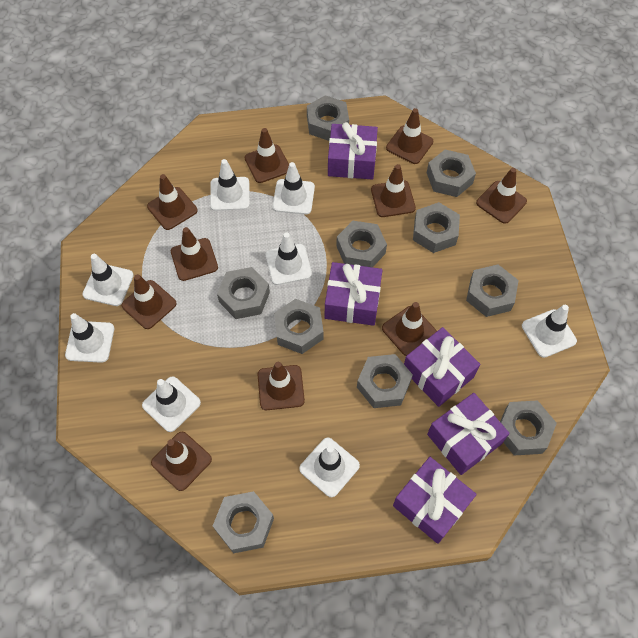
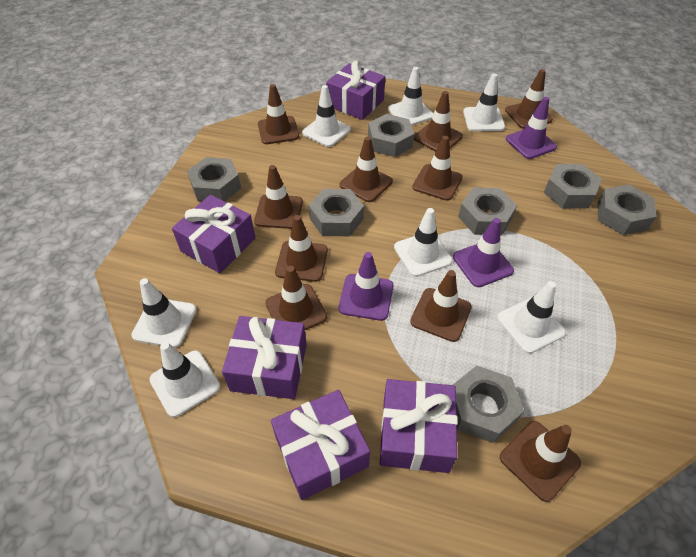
grey nut: 10 -> 7
purple traffic cone: 0 -> 3
white traffic cone: 8 -> 7

